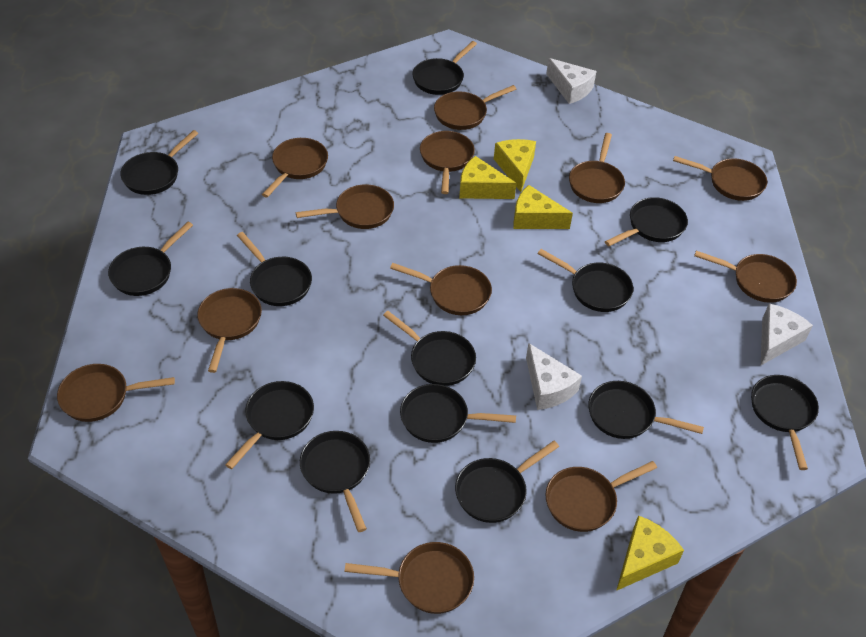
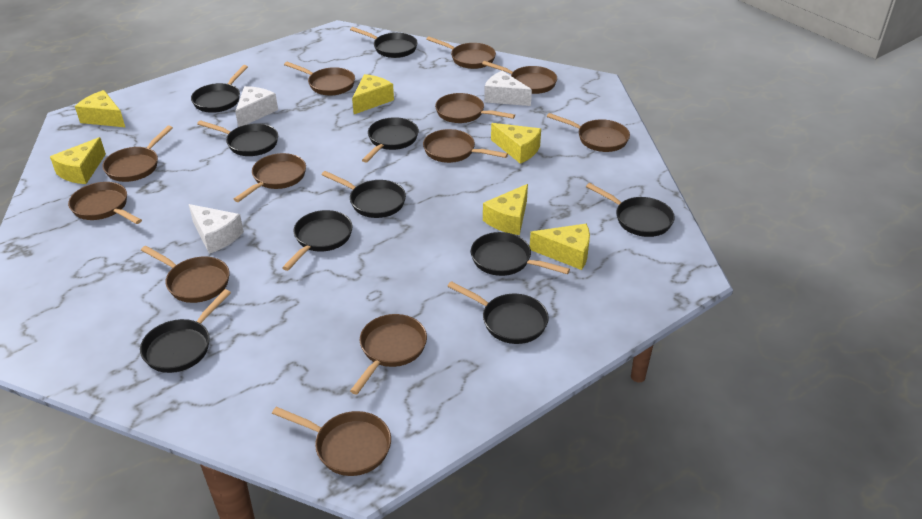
black pan: 13 -> 10
yellow cheese: 4 -> 6

